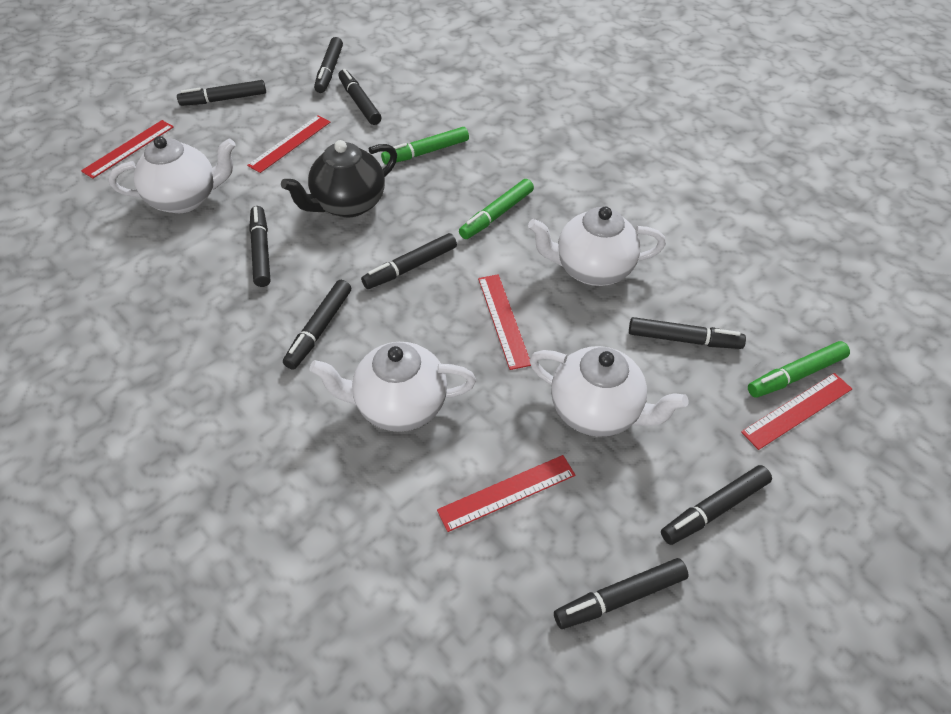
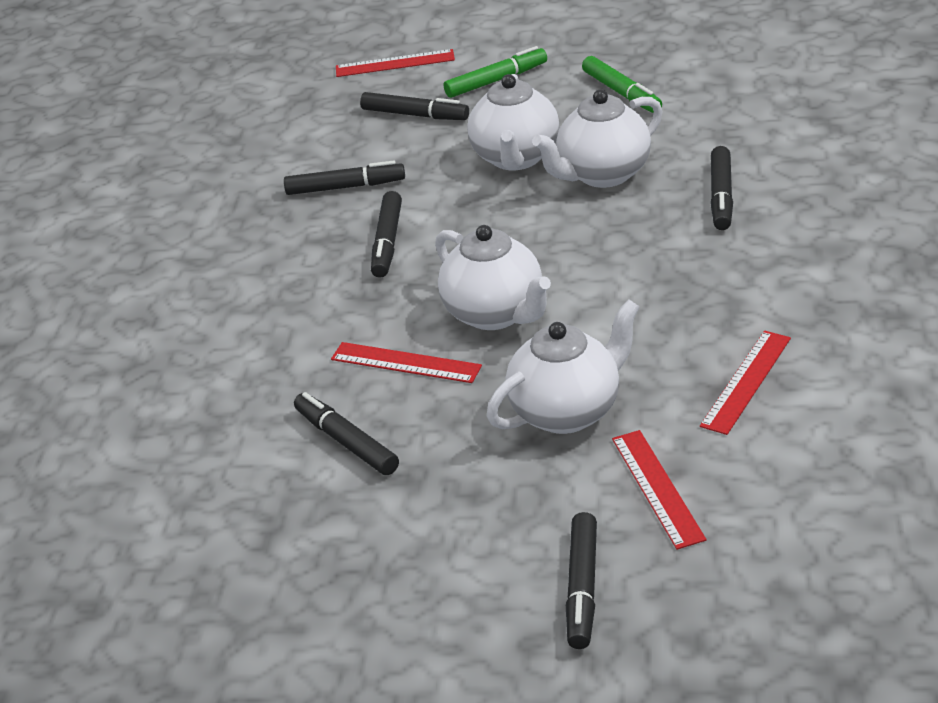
black marker: 9 -> 6
black teapot: 1 -> 0
green marker: 3 -> 2
red ruler: 5 -> 4

